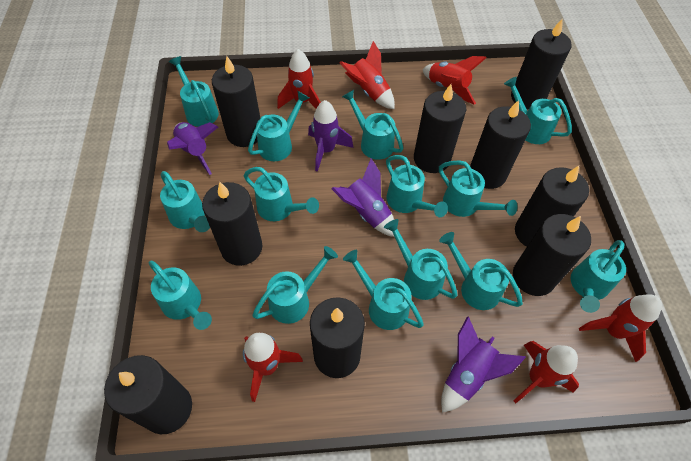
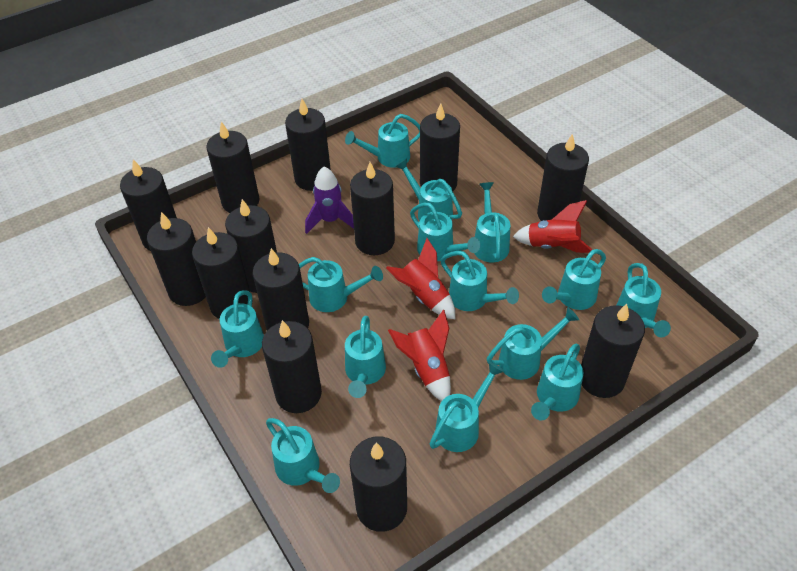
black candle: 9 -> 13
purple rocket: 4 -> 1
red rocket: 6 -> 3

